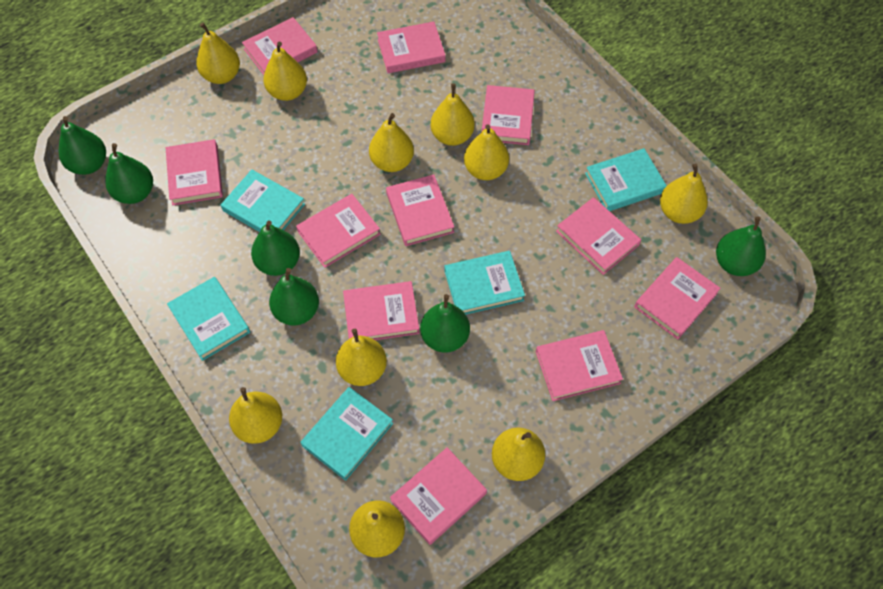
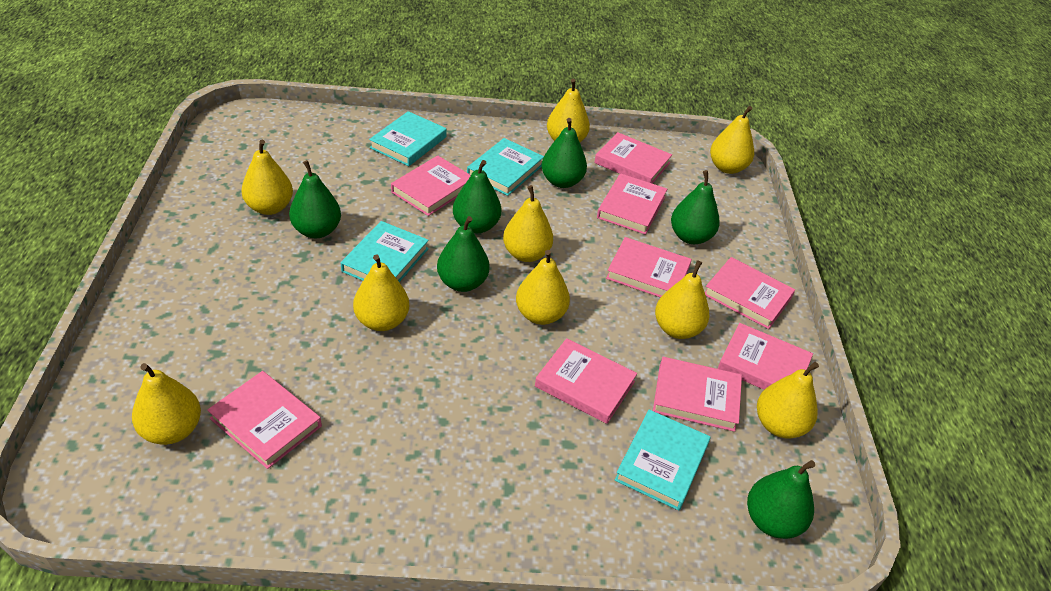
pink book: 11 -> 9
turquoise book: 5 -> 4
yellow pear: 10 -> 9

